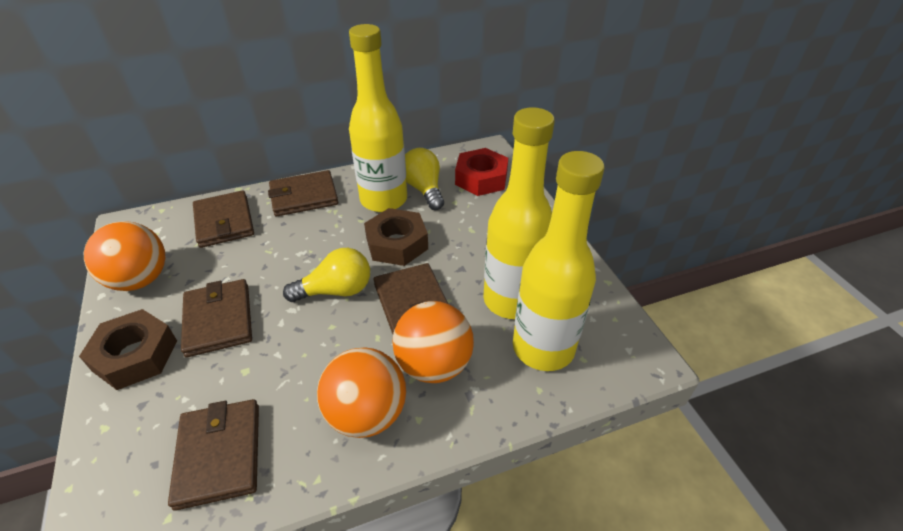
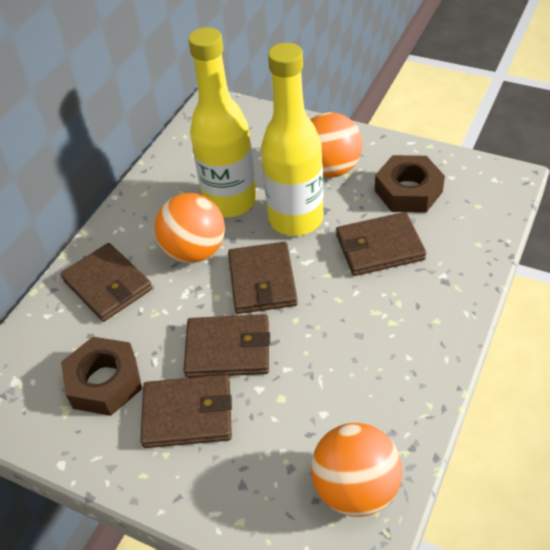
red nut: 1 -> 0
yellow bottle: 3 -> 2
yellow light bulb: 2 -> 0

